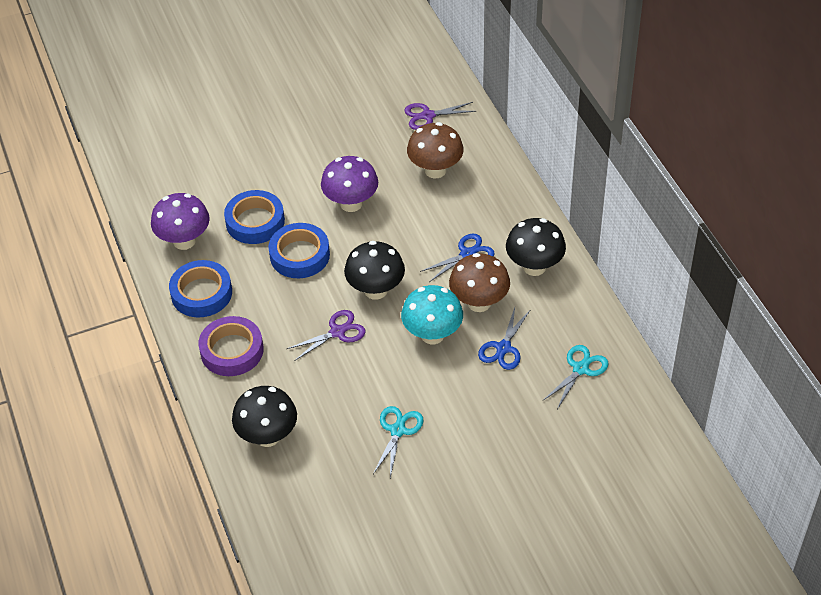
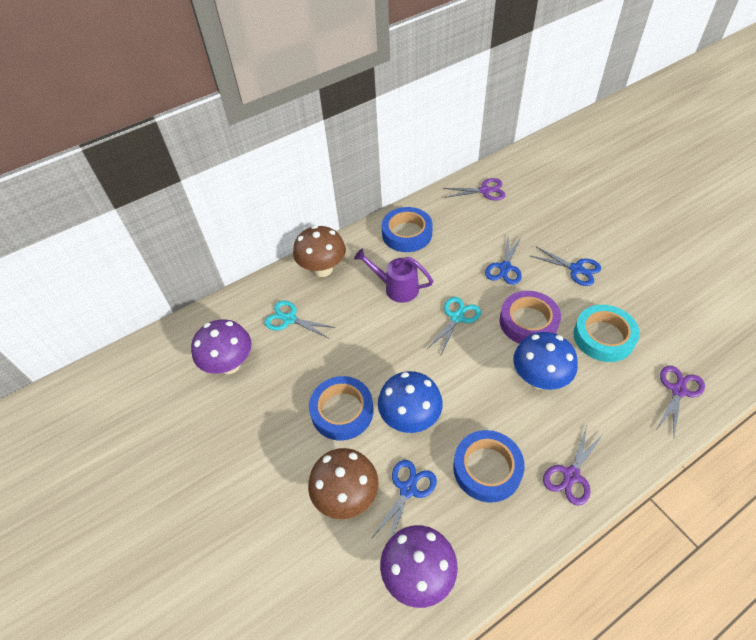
black mushroom: 3 -> 0
blue mushroom: 0 -> 2
blue scissors: 2 -> 3
purple scissors: 2 -> 3
purple watering can: 0 -> 1
turquoise mushroom: 1 -> 0
turquoise tape: 0 -> 1

